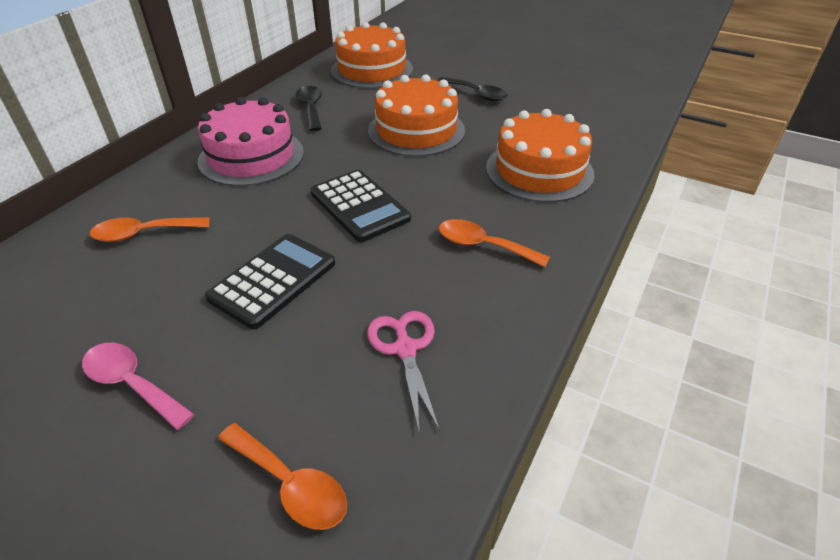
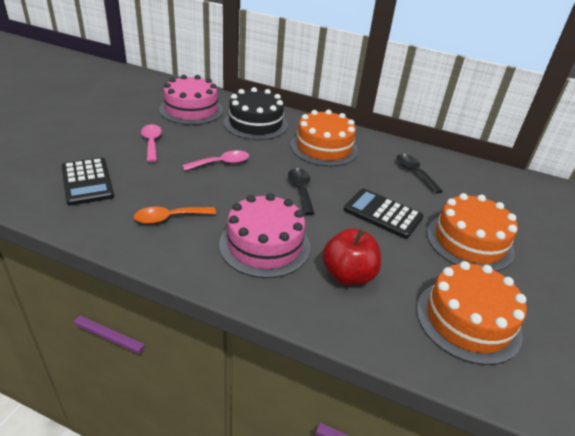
black cake: 0 -> 1
orange spoon: 3 -> 1
pink cake: 1 -> 2
pink scissors: 1 -> 0
pink spoon: 1 -> 2
red apple: 0 -> 1

